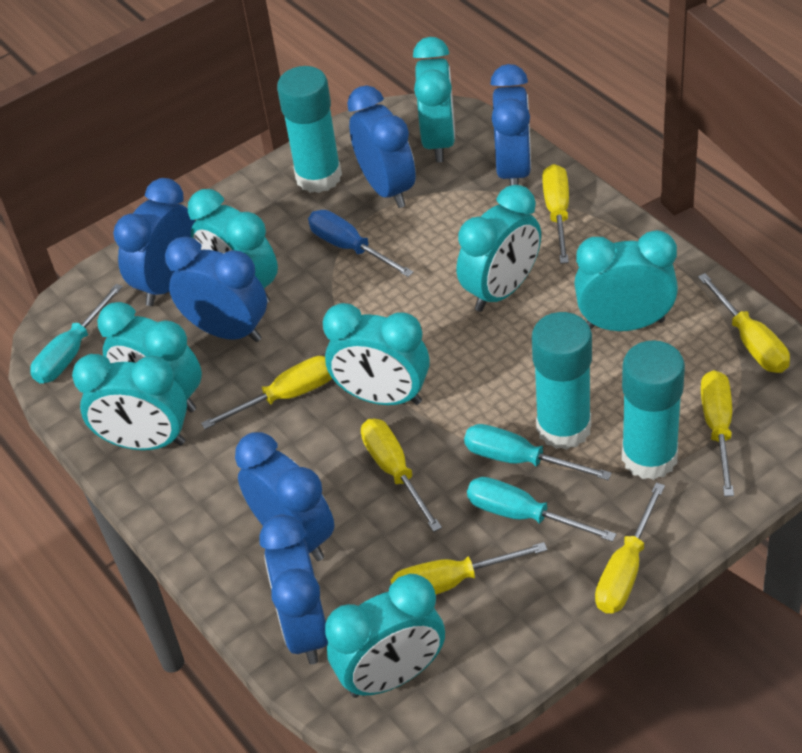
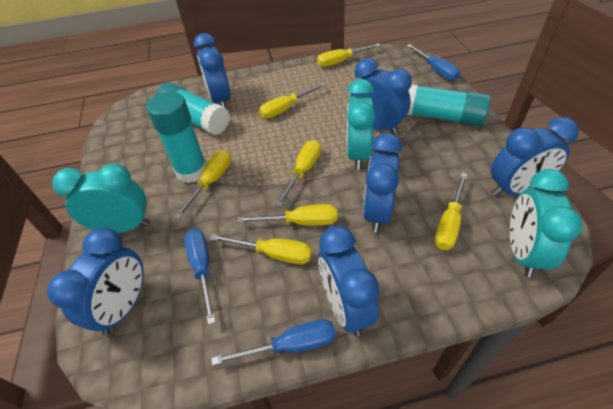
blue screwdriver: 1 -> 3
turquoise clock: 8 -> 3
turquoise screwdriver: 3 -> 0

